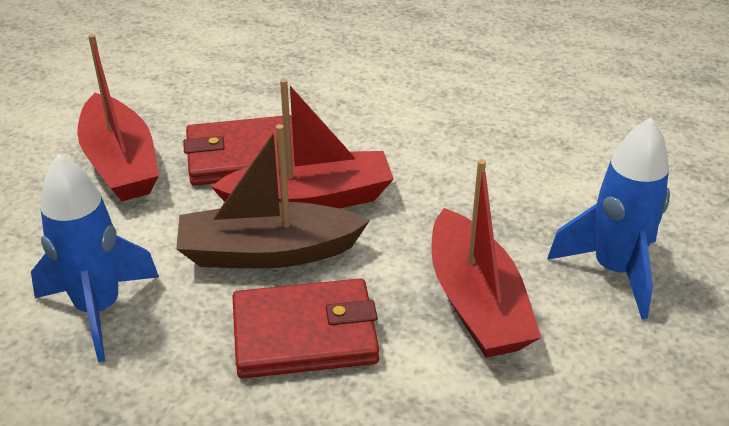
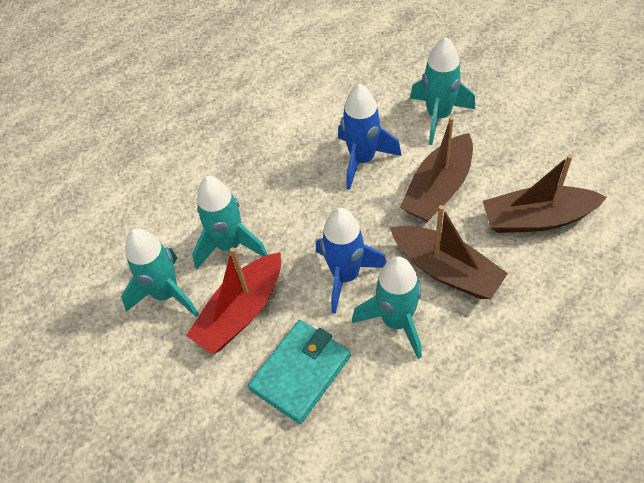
brown boat: 1 -> 3
red boat: 3 -> 1
red wallet: 2 -> 0
turquoise rocket: 0 -> 4
turquoise wallet: 0 -> 1

